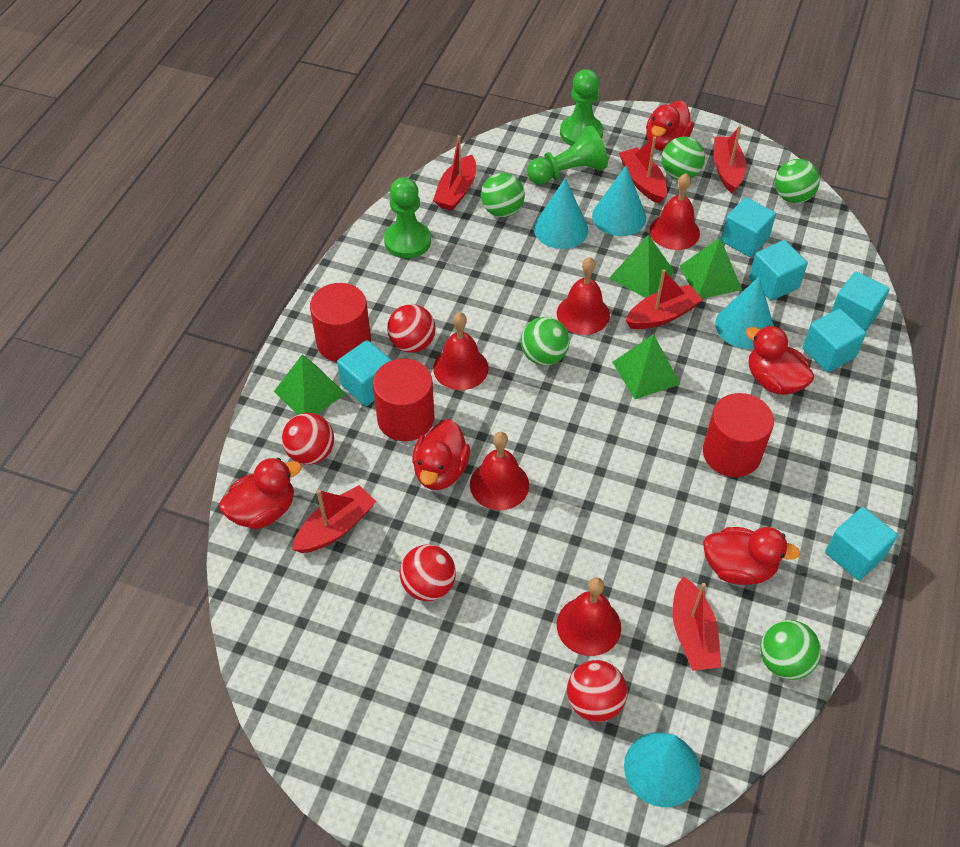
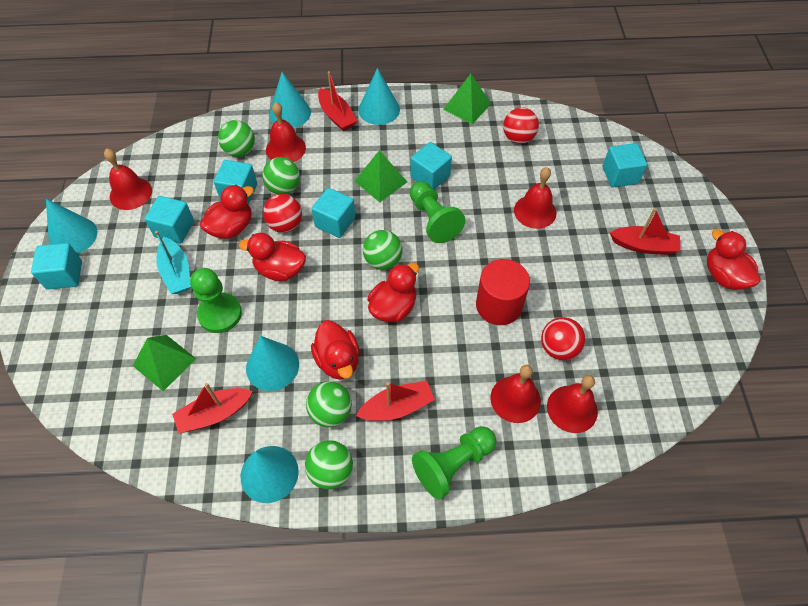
green pyramid: 4 -> 3
red ball: 4 -> 3
red boat: 6 -> 4
red cylinder: 3 -> 1
turquoise boat: 0 -> 1
turquoise cone: 4 -> 5

